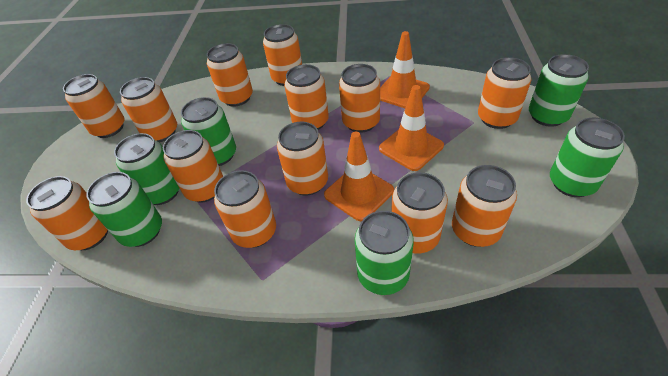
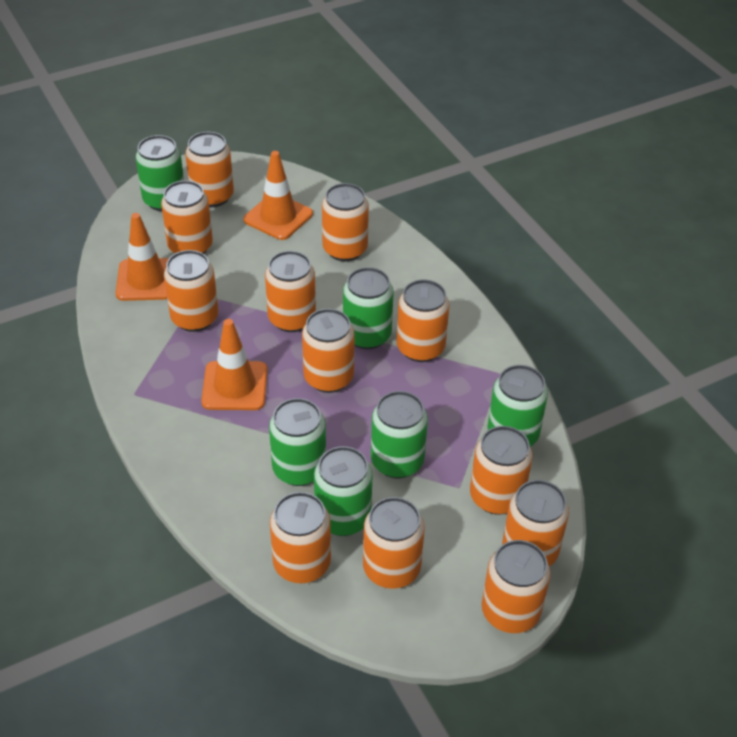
orange can: 13 -> 12

